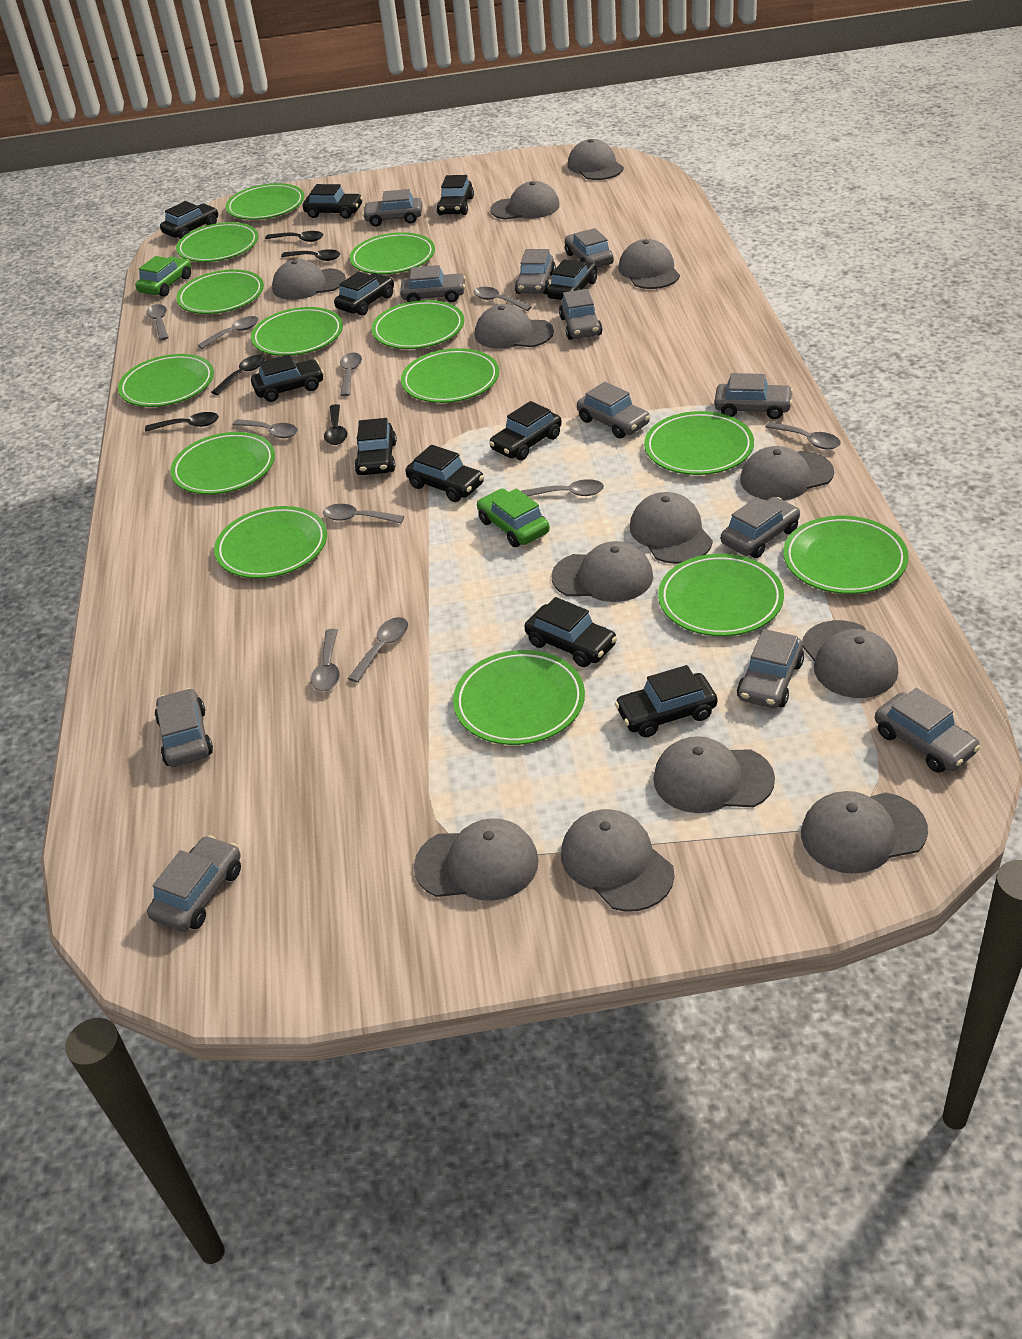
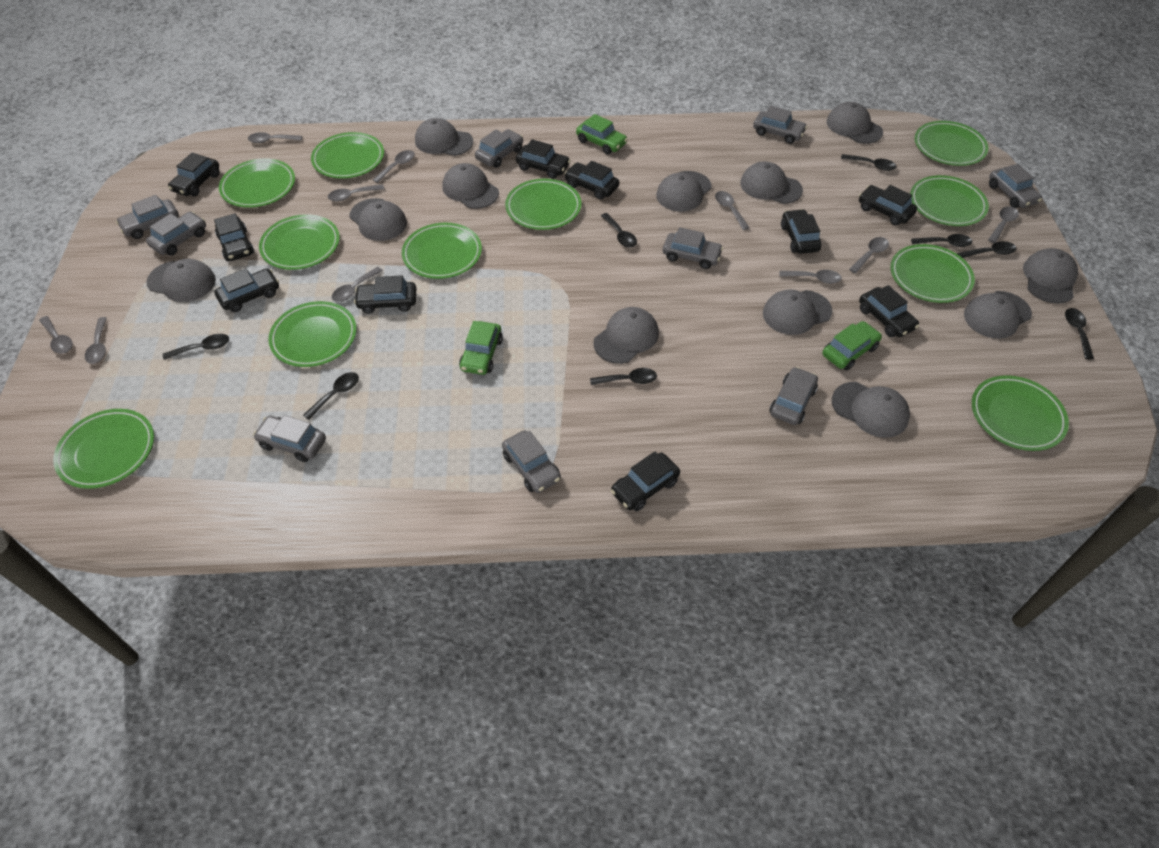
black car: 11 -> 10
black spoon: 5 -> 8
green car: 2 -> 3
green plate: 14 -> 11
grey cap: 13 -> 12
grey car: 12 -> 9

